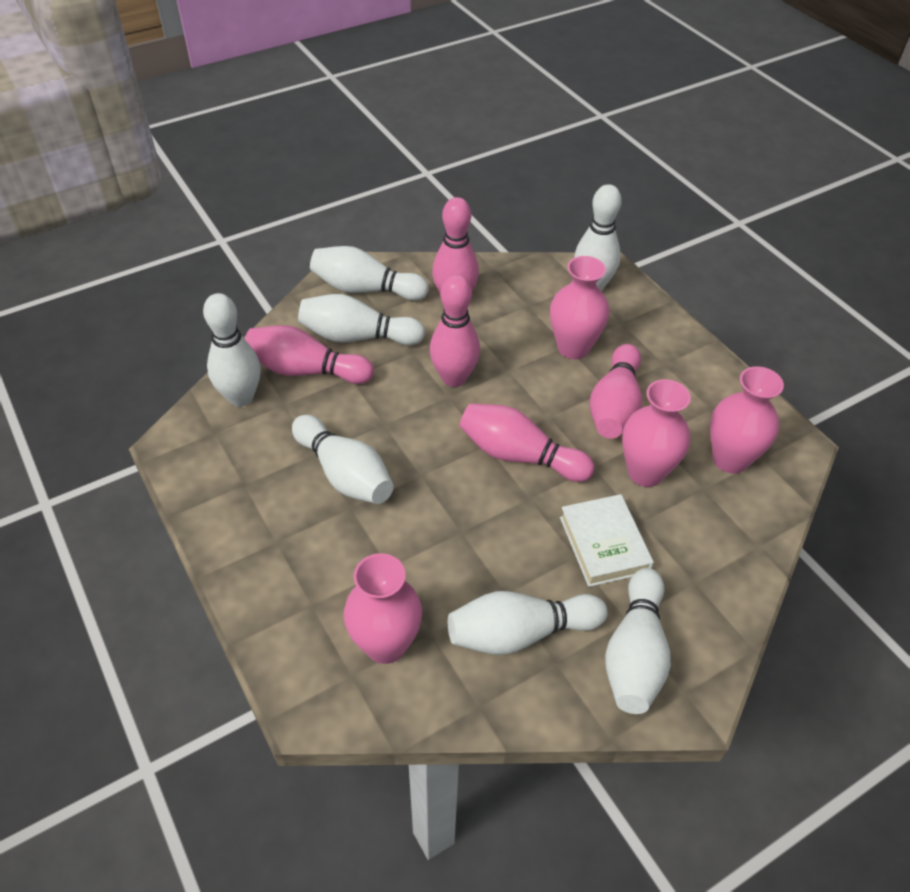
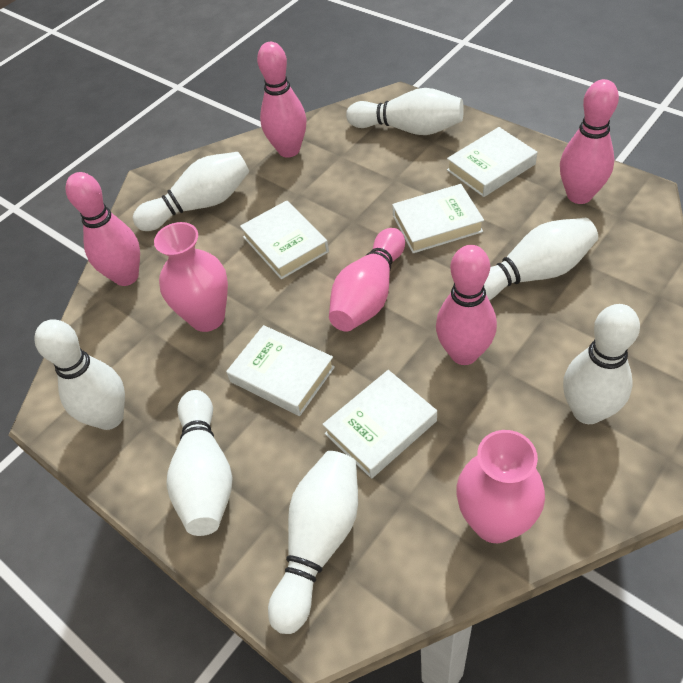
pink vase: 4 -> 2
white book: 1 -> 5

